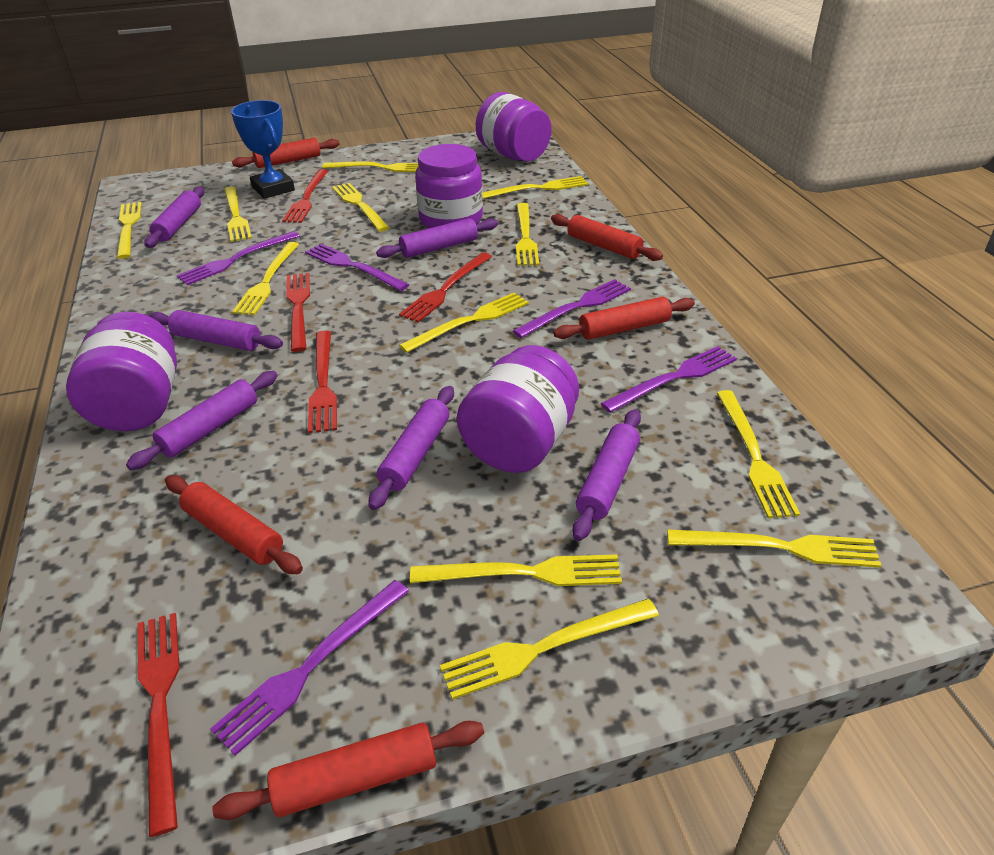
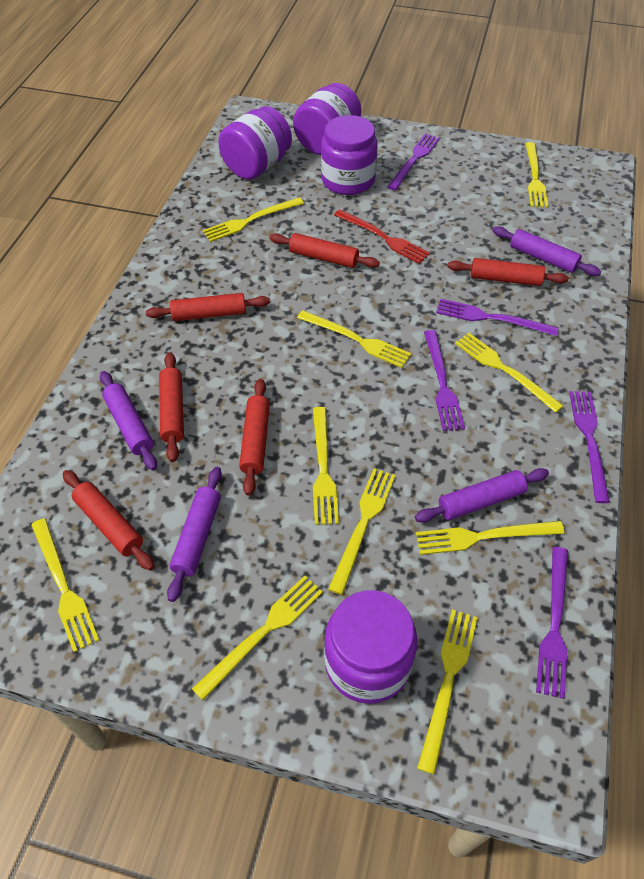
blue trophy: 1 -> 0
purple rolling pin: 6 -> 4
red fork: 5 -> 1
red rolling pin: 5 -> 6
yellow fork: 12 -> 10

